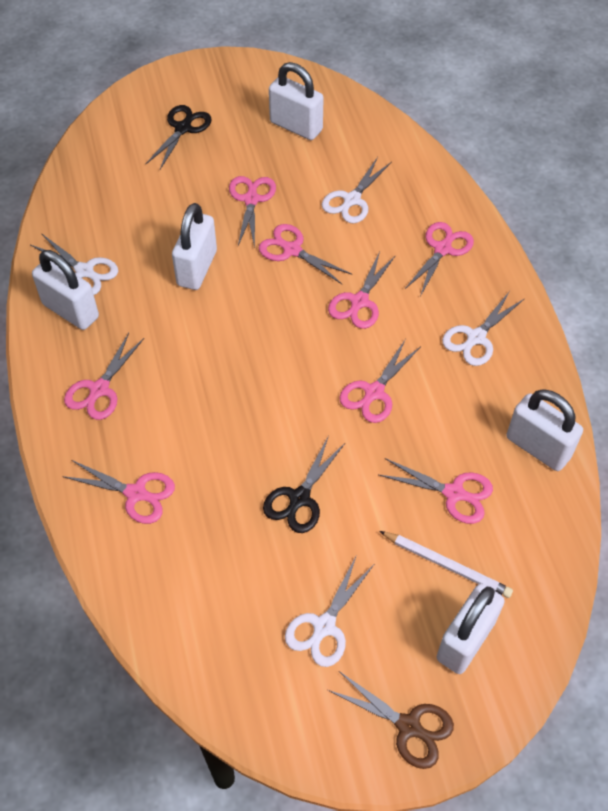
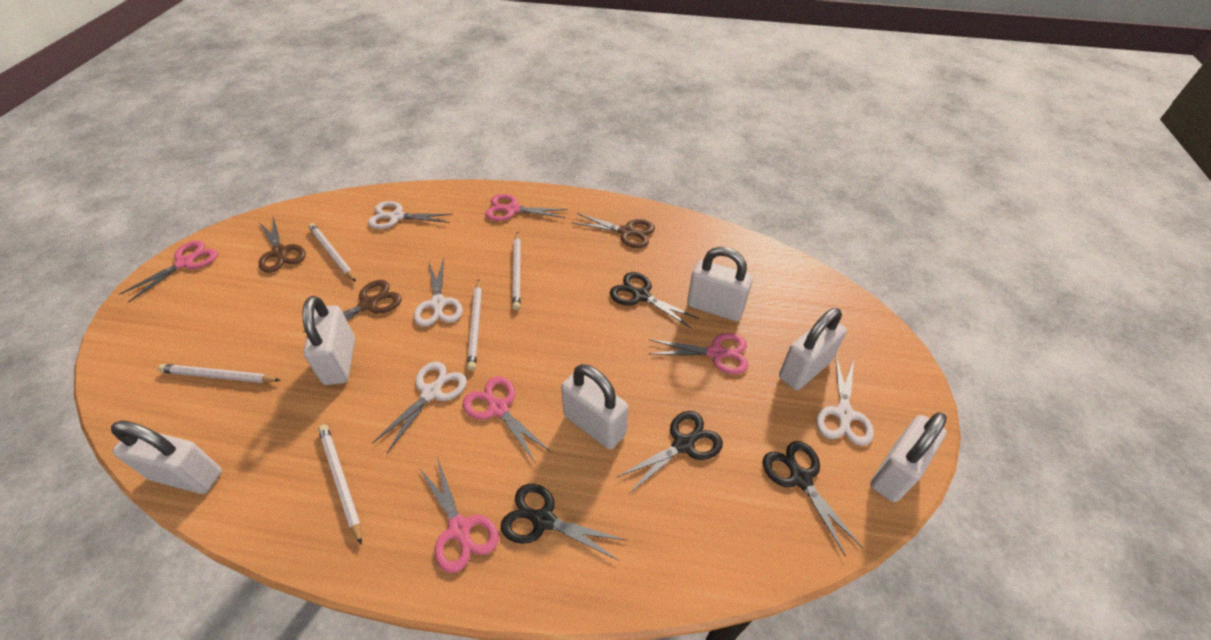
black scissors: 2 -> 4
brown scissors: 1 -> 3
pink scissors: 8 -> 5
white padlock: 5 -> 6
white pencil: 1 -> 5

